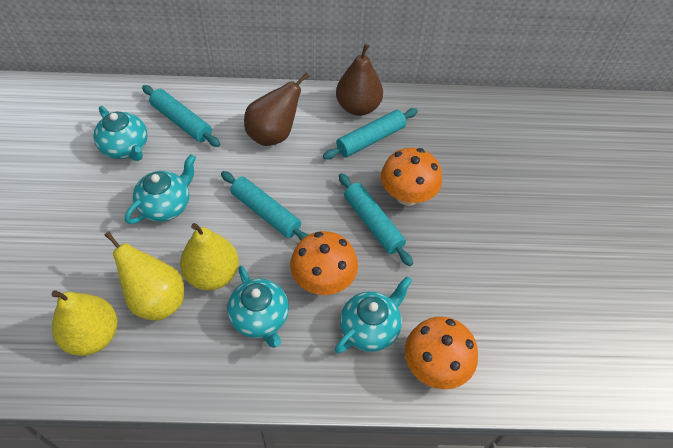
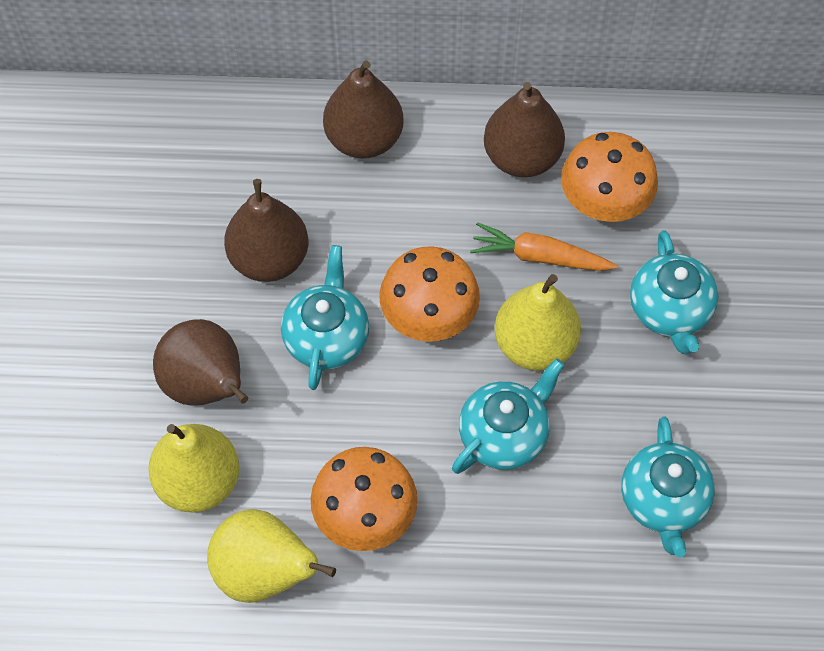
brown pear: 2 -> 4
orange carrot: 0 -> 1
turquoise rolling pin: 4 -> 0

